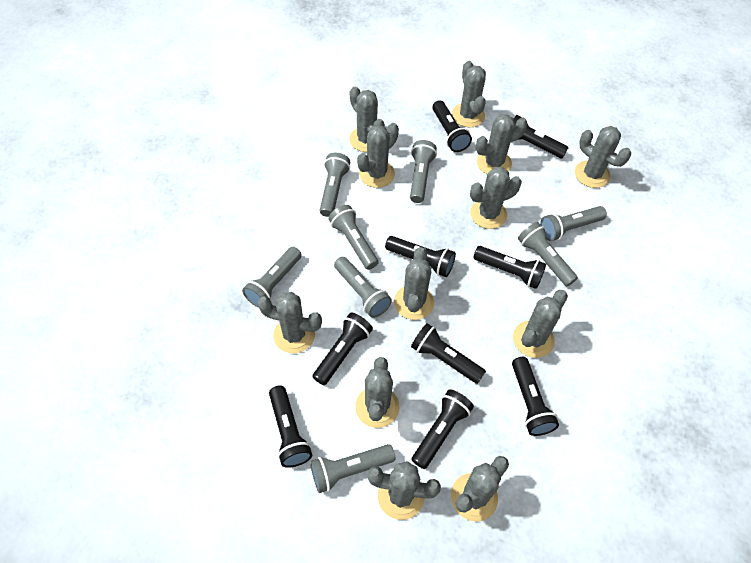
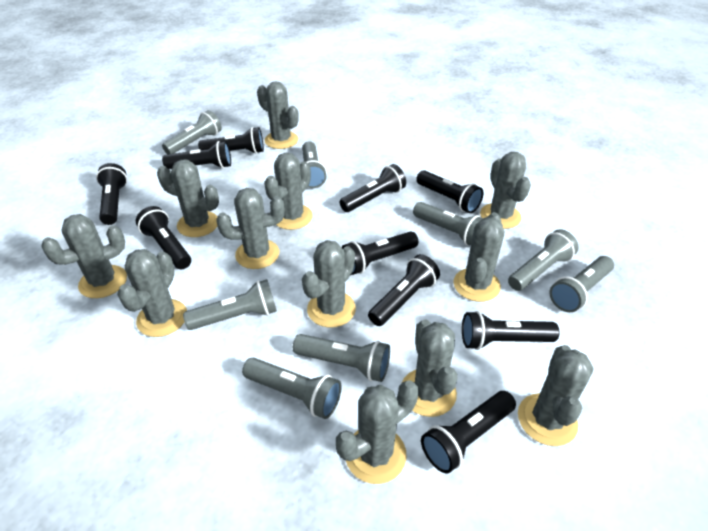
black flashlight: 9 -> 10

